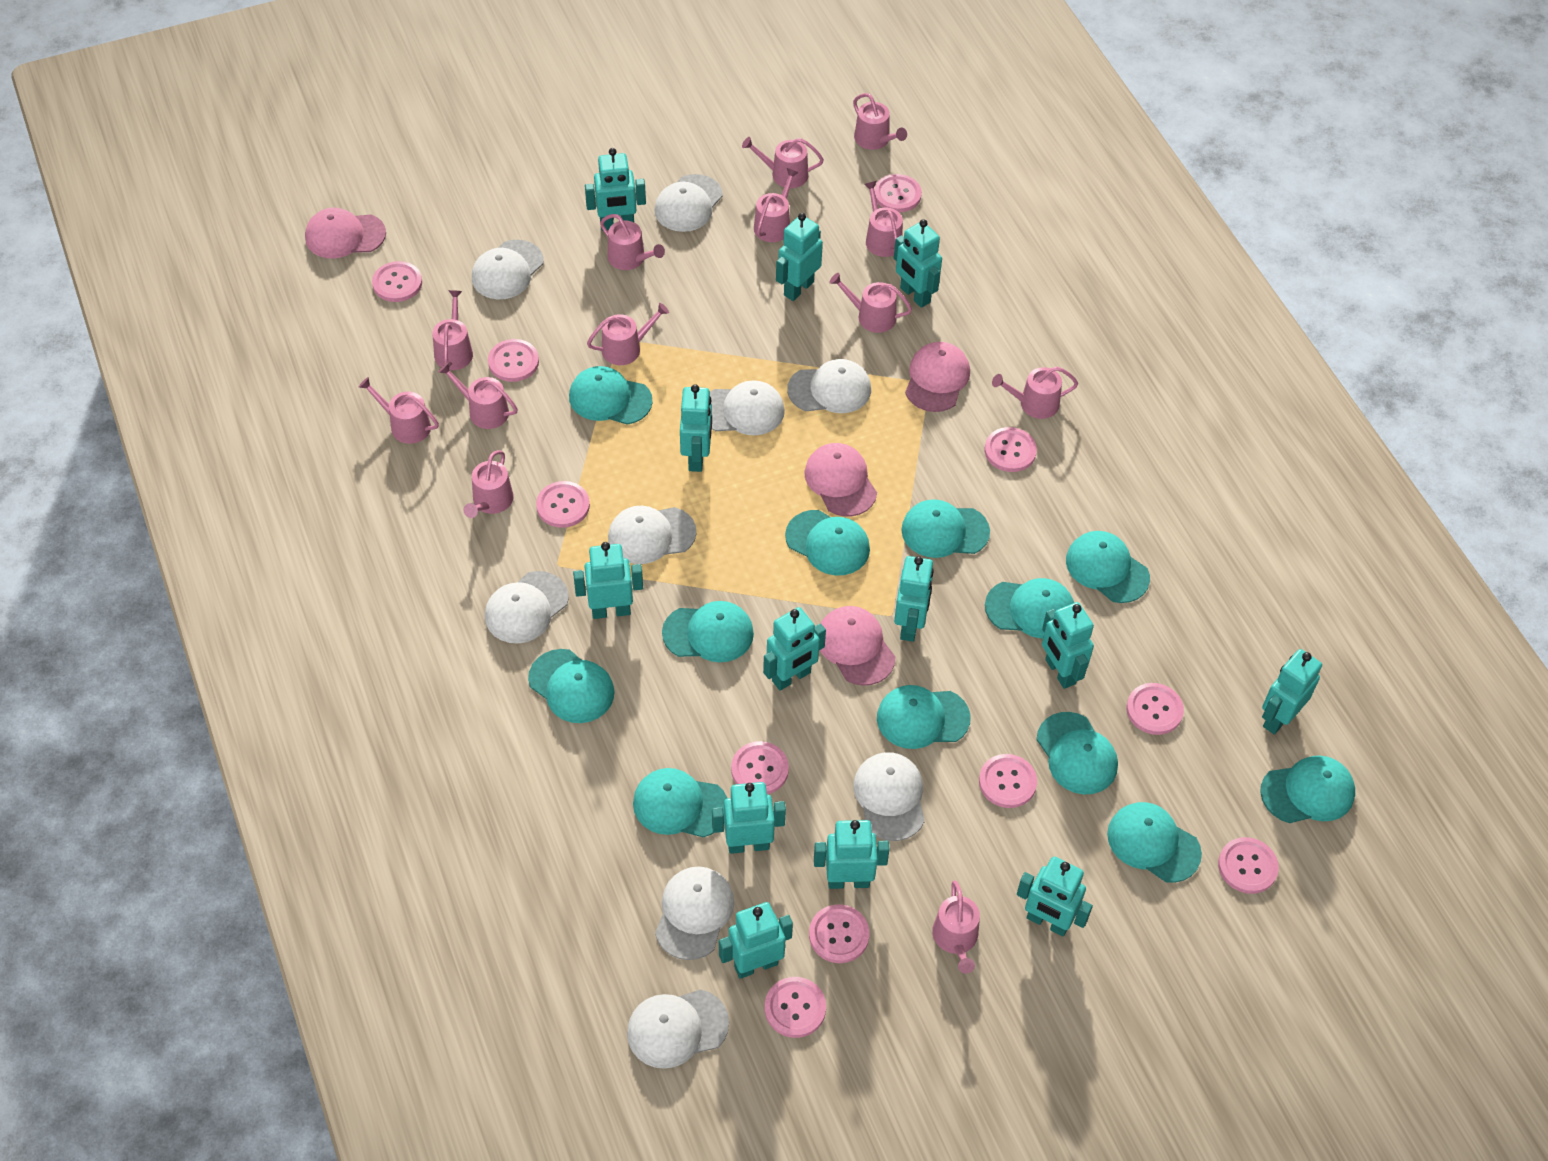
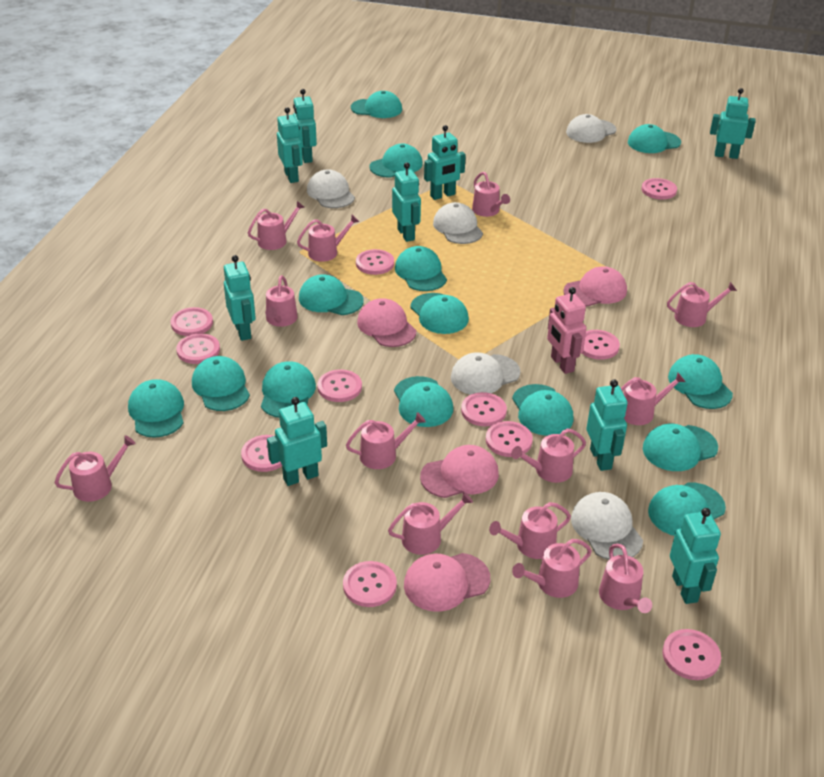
pink robot: 0 -> 1
turquoise cap: 12 -> 14
turquoise robot: 13 -> 9
white cap: 9 -> 5

